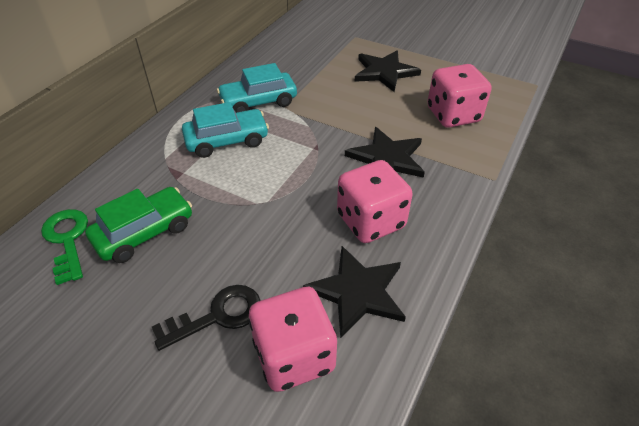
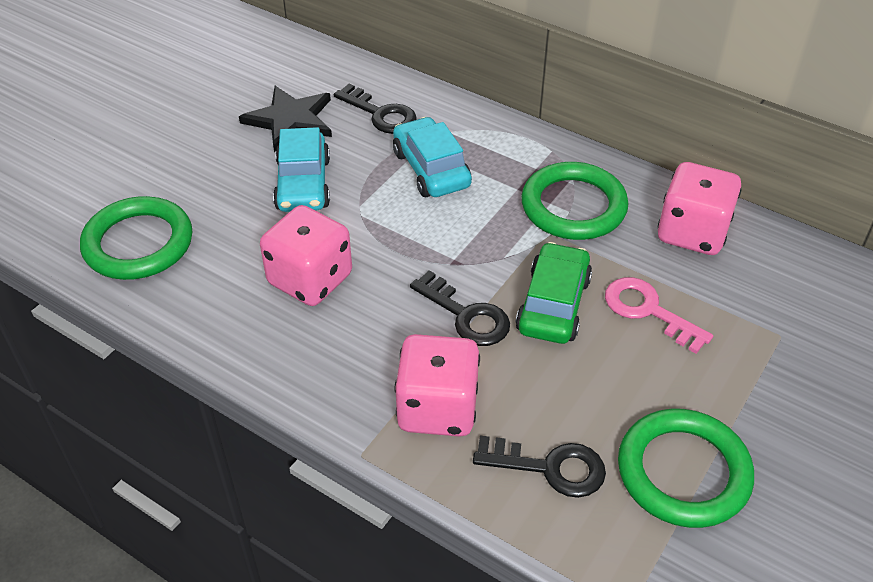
black key: 1 -> 3
black star: 3 -> 1
green key: 1 -> 0
green ring: 0 -> 3
pink key: 0 -> 1

